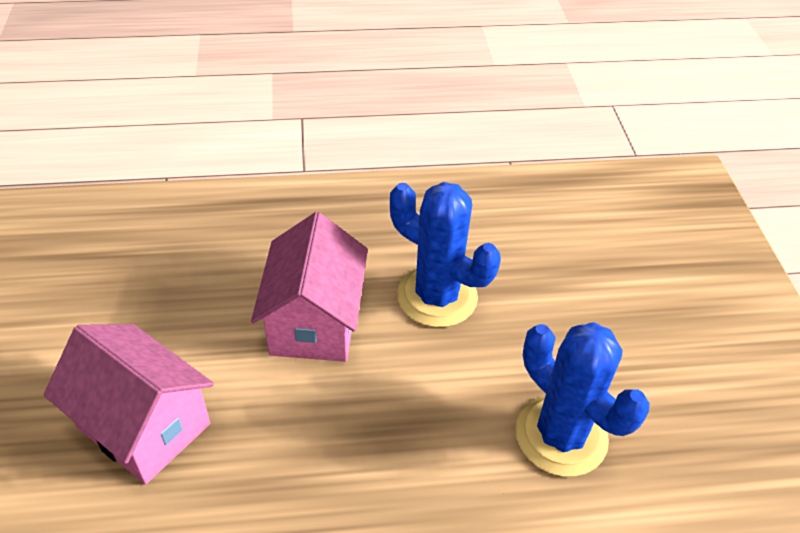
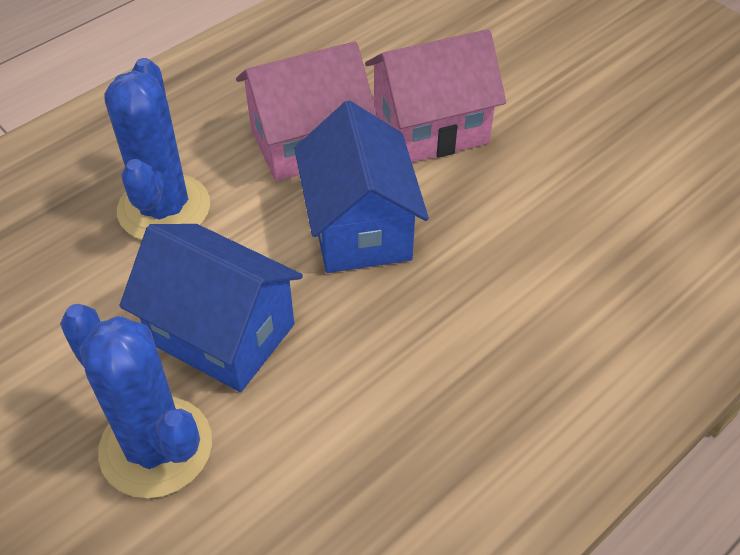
blue house: 0 -> 2

